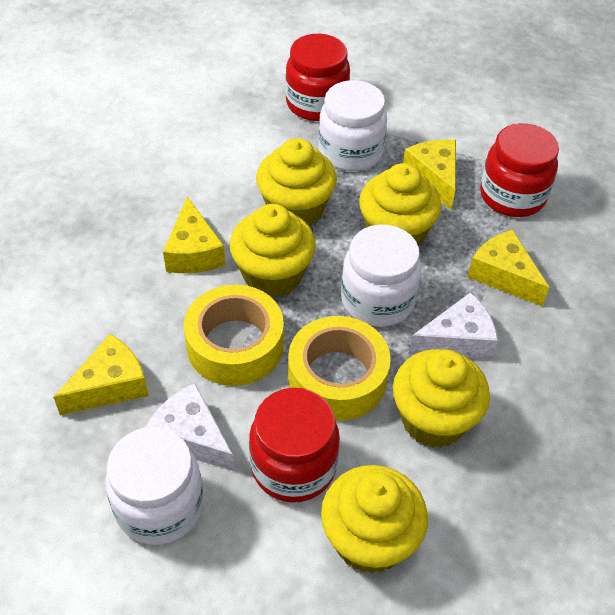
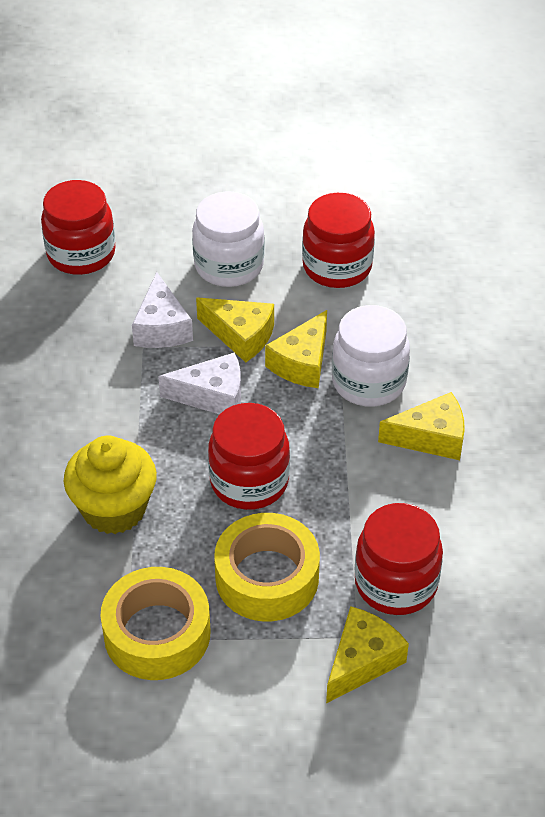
red jar: 3 -> 4
white jar: 3 -> 2
yellow cupcake: 5 -> 1

